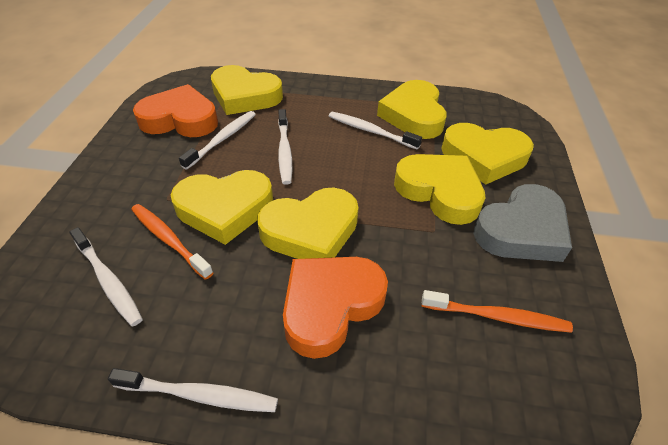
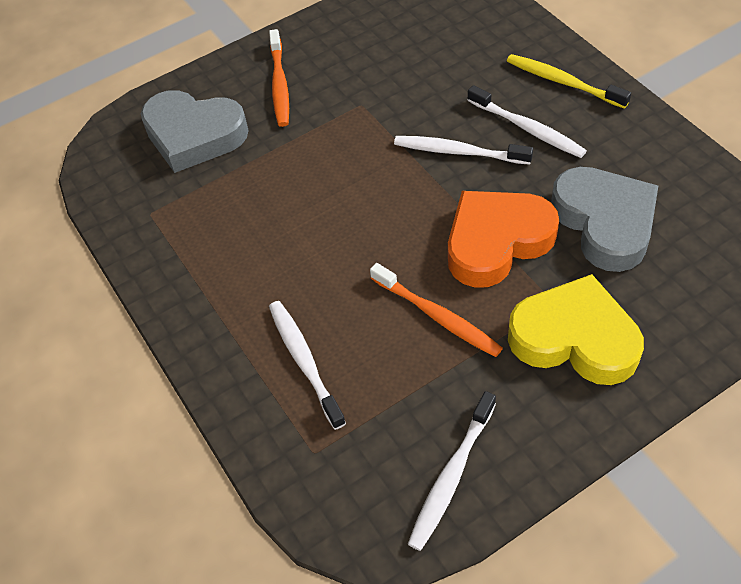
grey heart: 1 -> 2
orange heart: 2 -> 1
white toothbrush: 5 -> 4
yellow heart: 6 -> 1
yellow toothbrush: 0 -> 1

